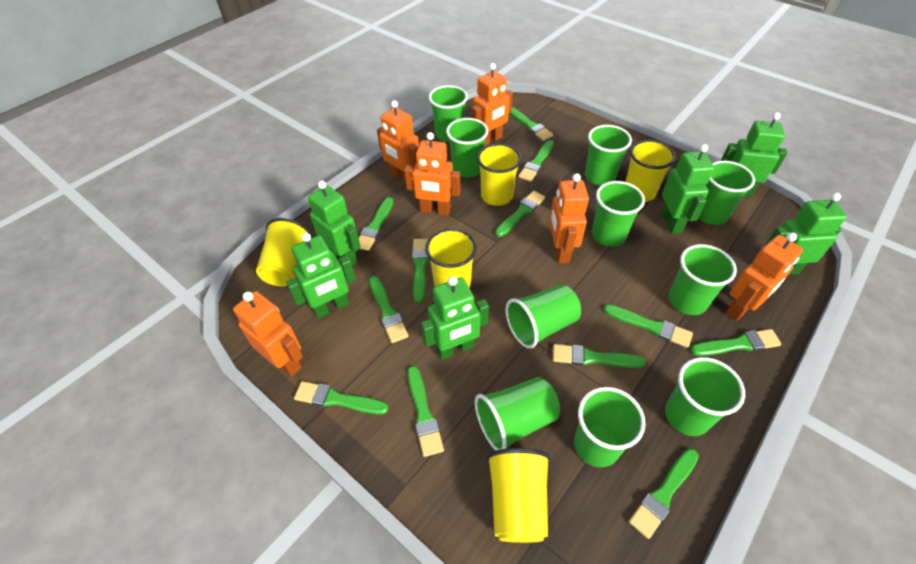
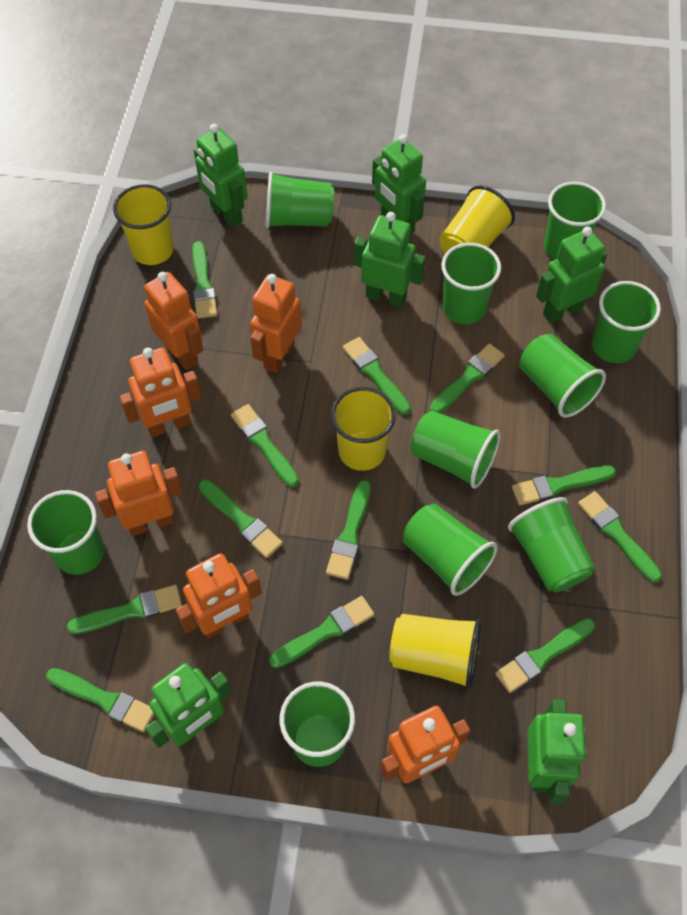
yellow cup: 5 -> 4

